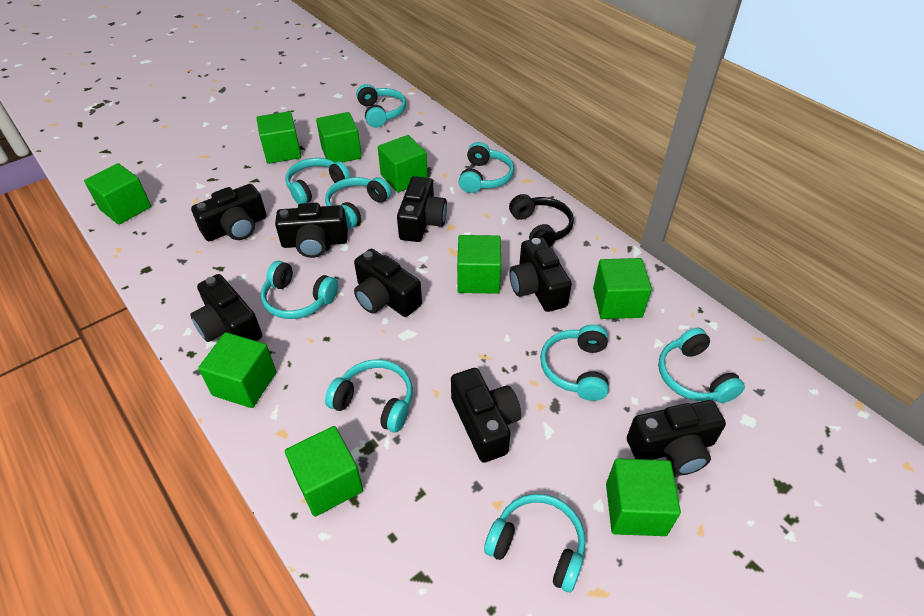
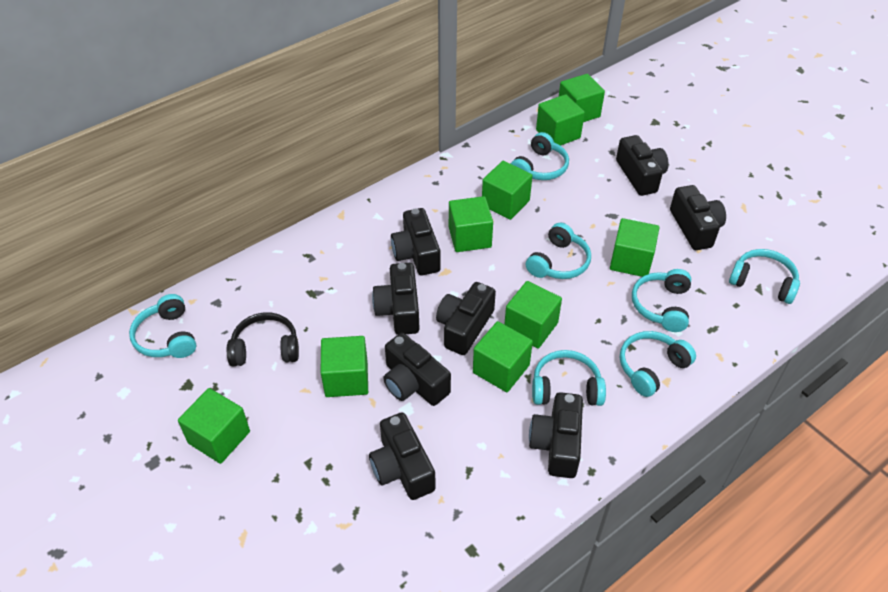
turquoise headphones: 9 -> 7

